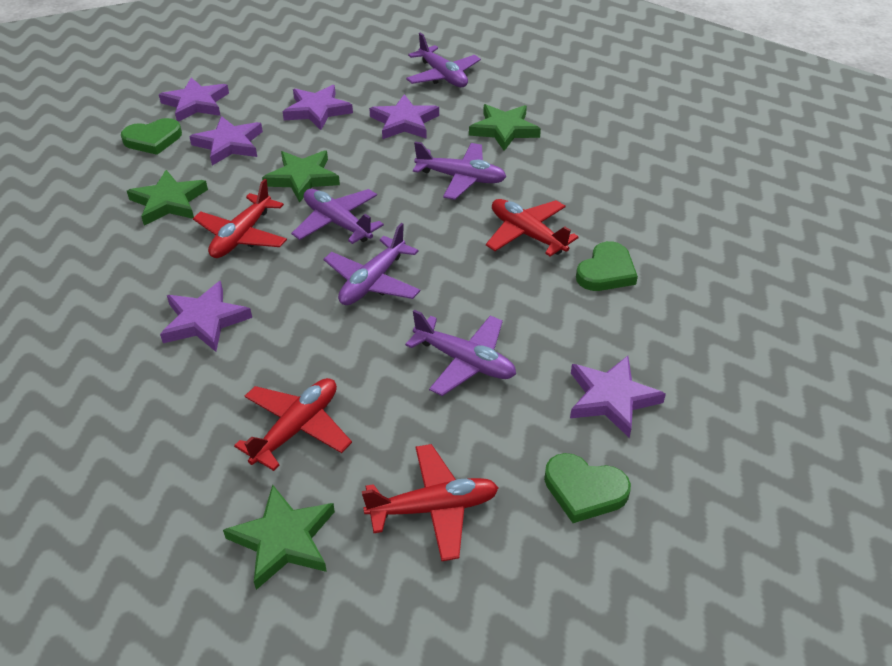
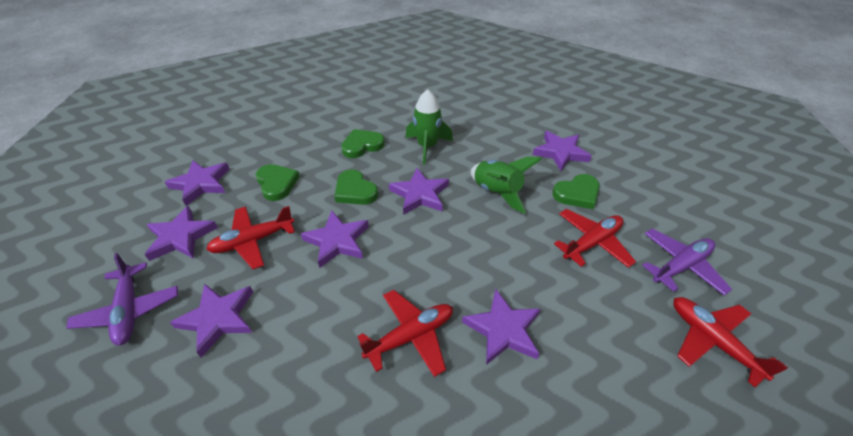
green heart: 3 -> 4
green rocket: 0 -> 2
green star: 4 -> 0
purple plane: 5 -> 2
purple star: 6 -> 7

